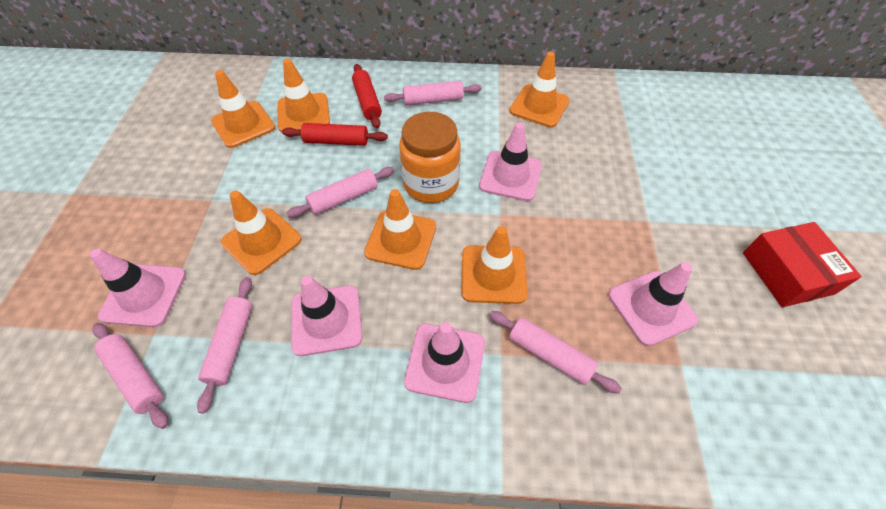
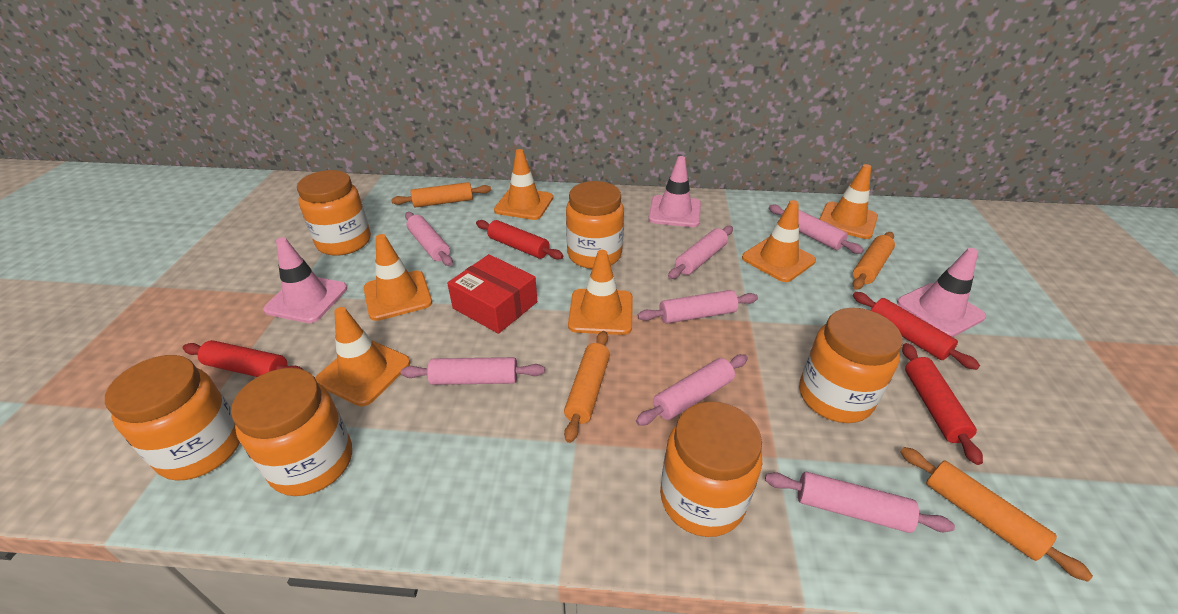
orange jar: 1 -> 6
orange rolling pin: 0 -> 4
pink rolling pin: 5 -> 7
pink traffic cone: 5 -> 3
red rolling pin: 2 -> 4

